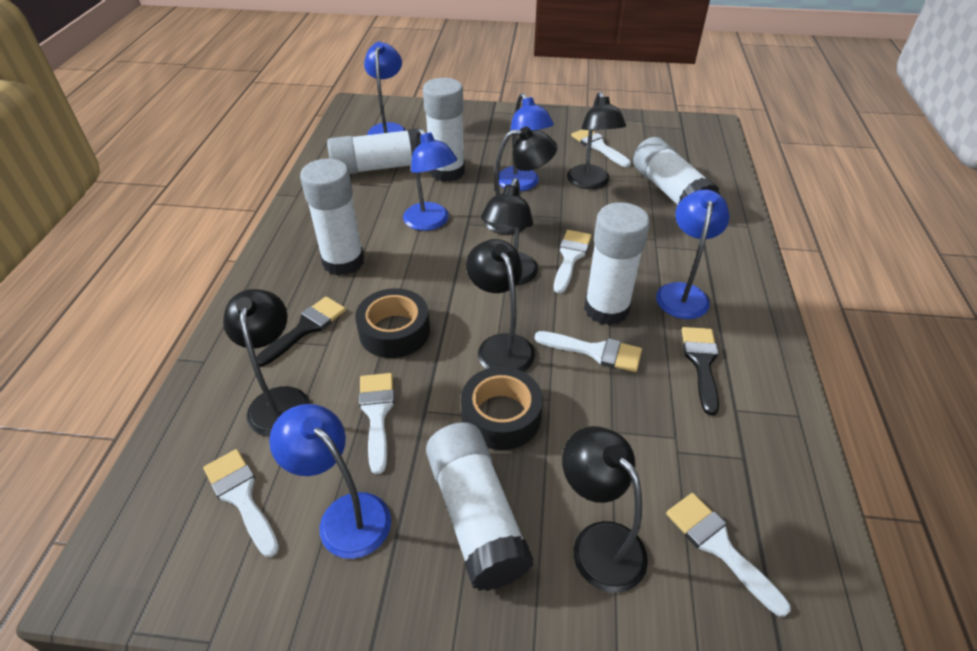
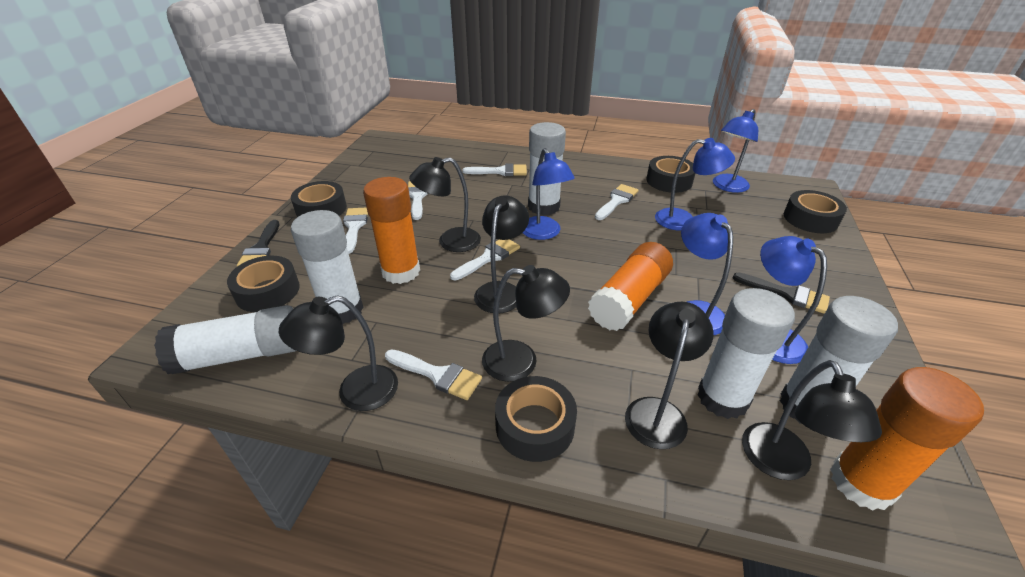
black tape: 2 -> 5
orange glue stick: 0 -> 3
white glue stick: 6 -> 5

